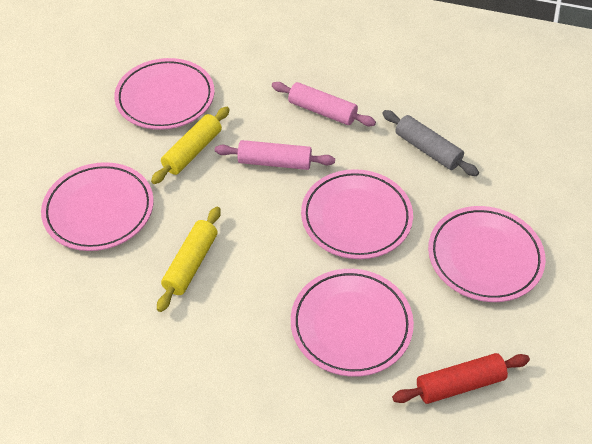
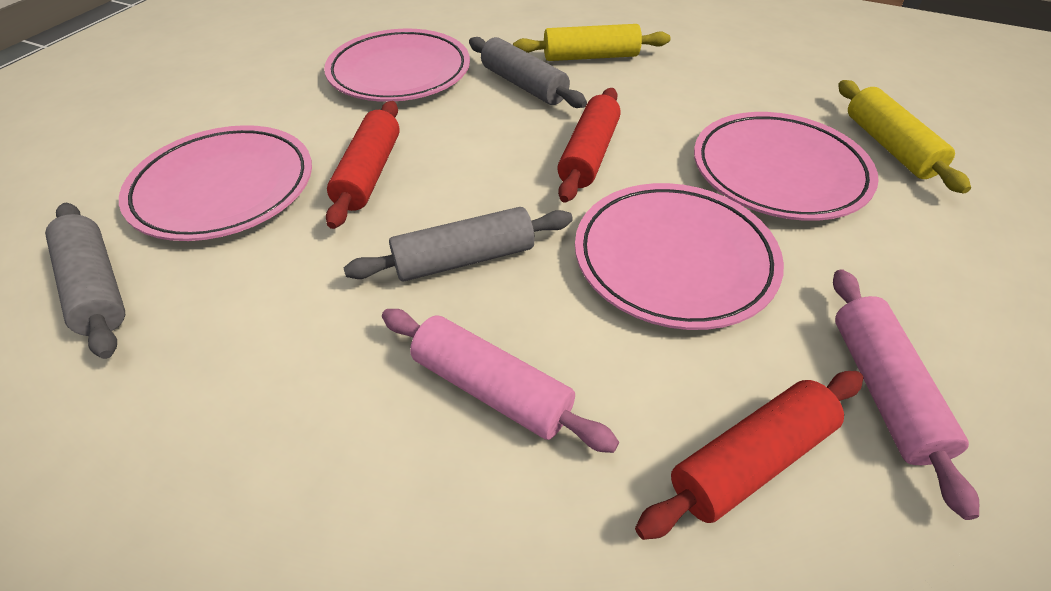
grey rolling pin: 1 -> 3
pink plate: 5 -> 4
red rolling pin: 1 -> 3

